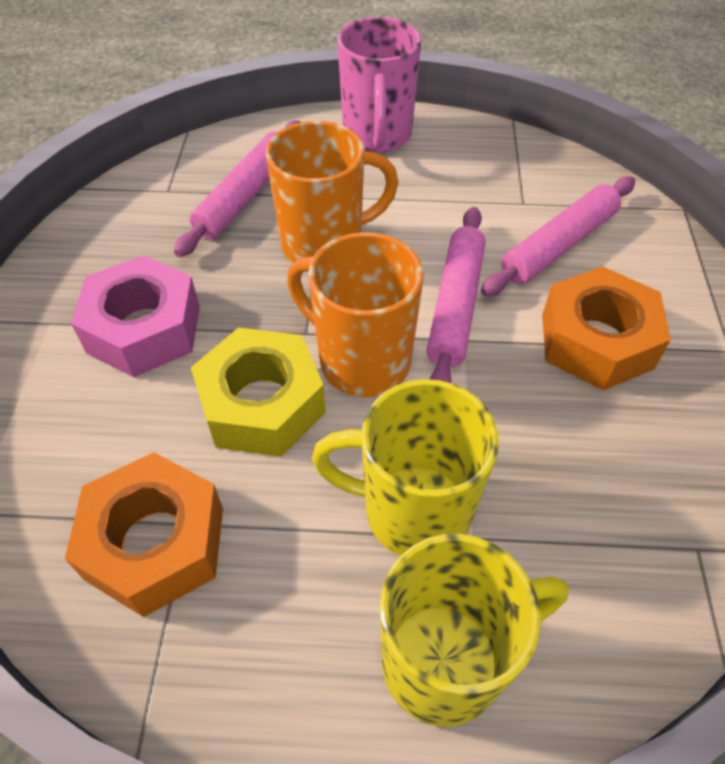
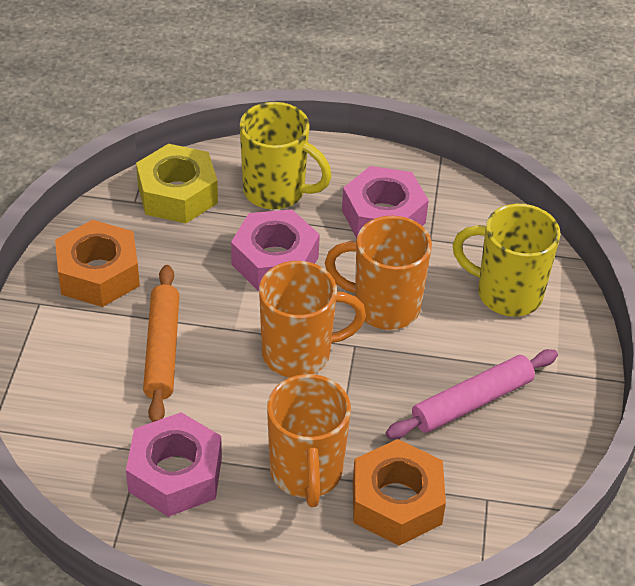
orange mug: 2 -> 3
orange rolling pin: 0 -> 1
pink mug: 1 -> 0
pink nut: 1 -> 3
pink rolling pin: 3 -> 1

